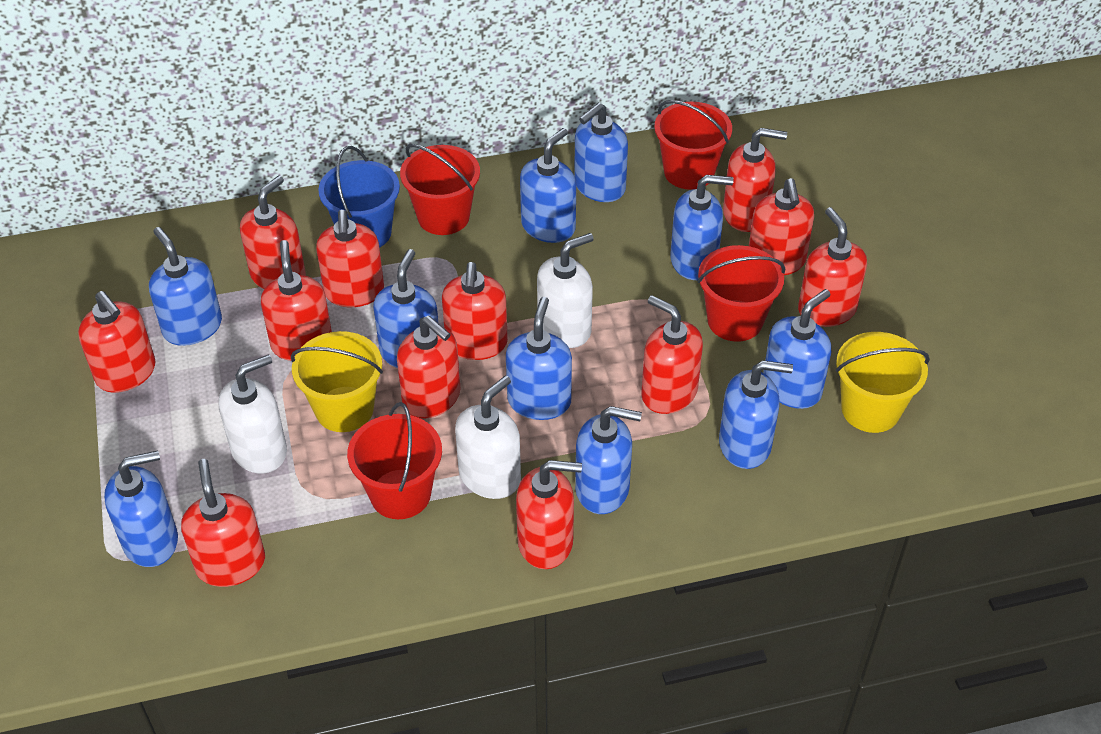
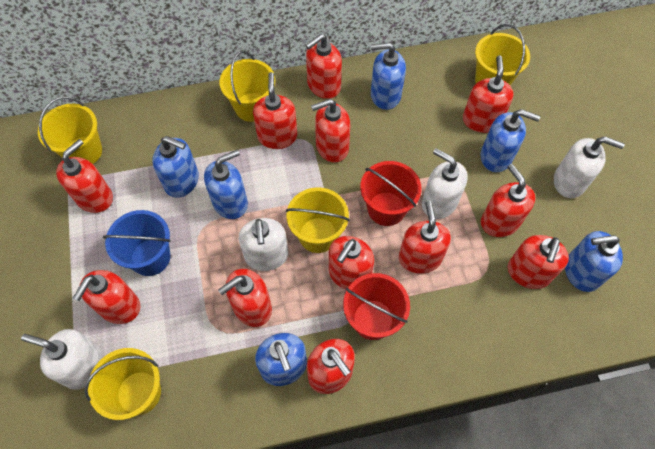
blue soap dispenser: 10 -> 6
red bucket: 4 -> 2
white soap dispenser: 3 -> 4
yellow bucket: 2 -> 5

